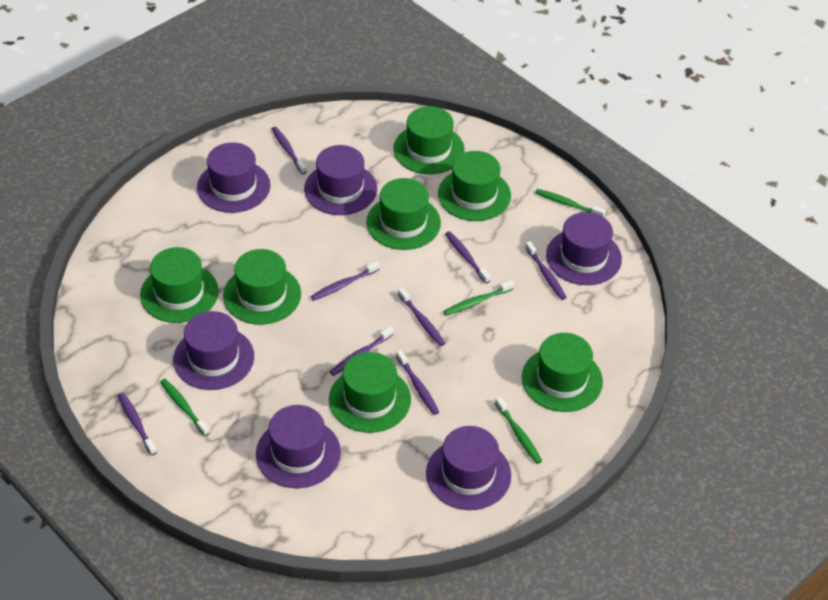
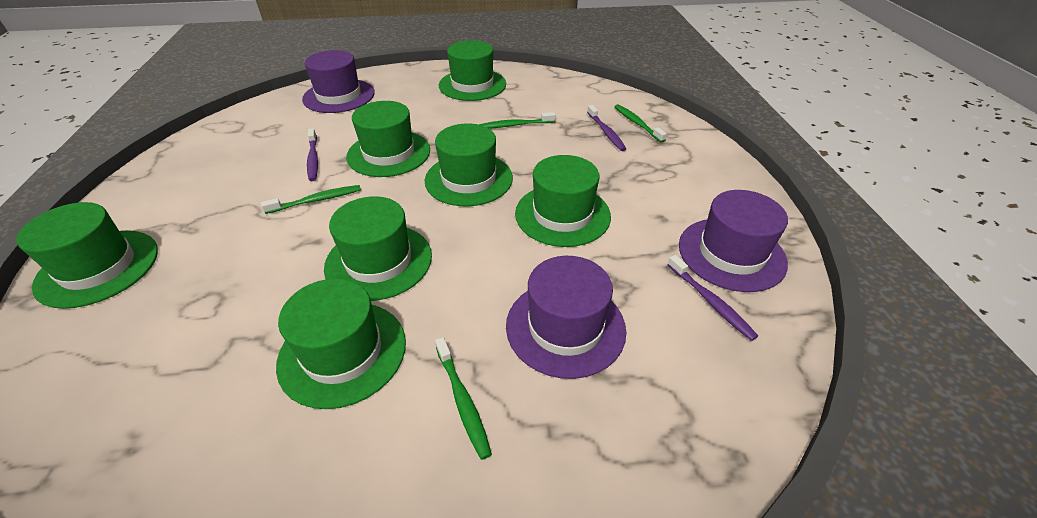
purple hat: 6 -> 3
purple toothbrush: 8 -> 3

